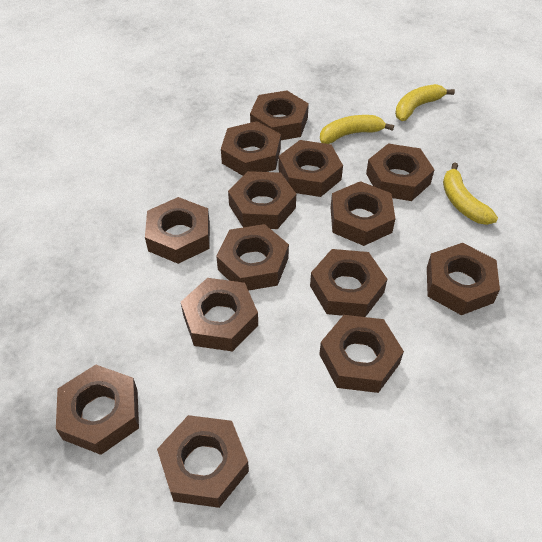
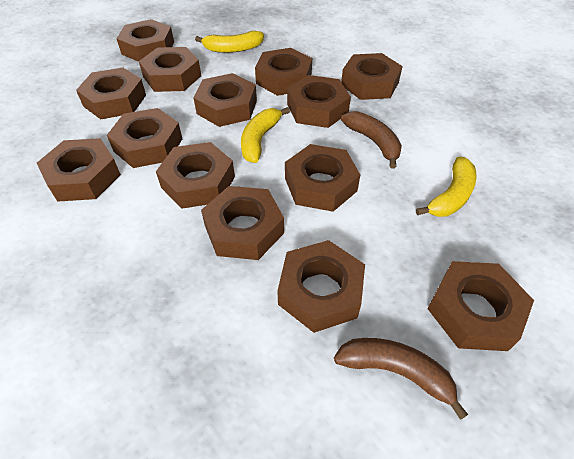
brown banana: 0 -> 2

